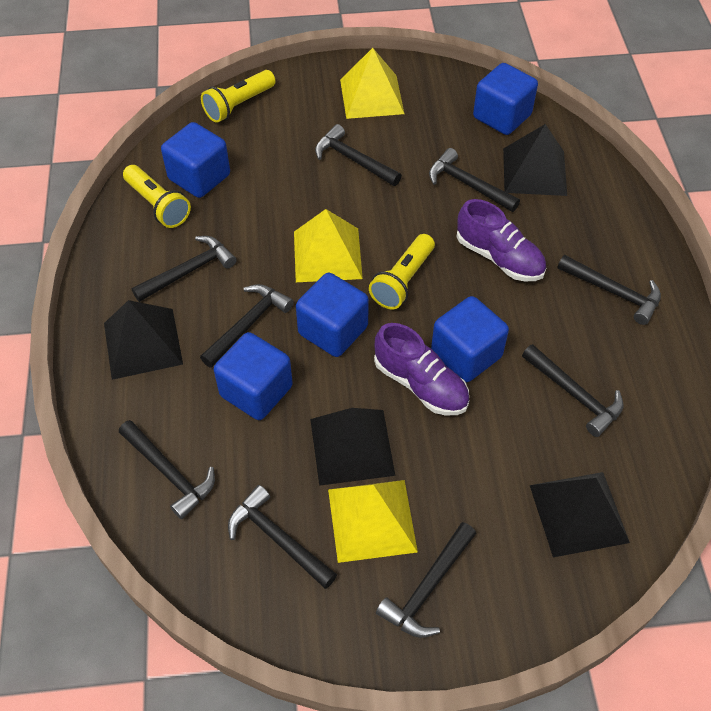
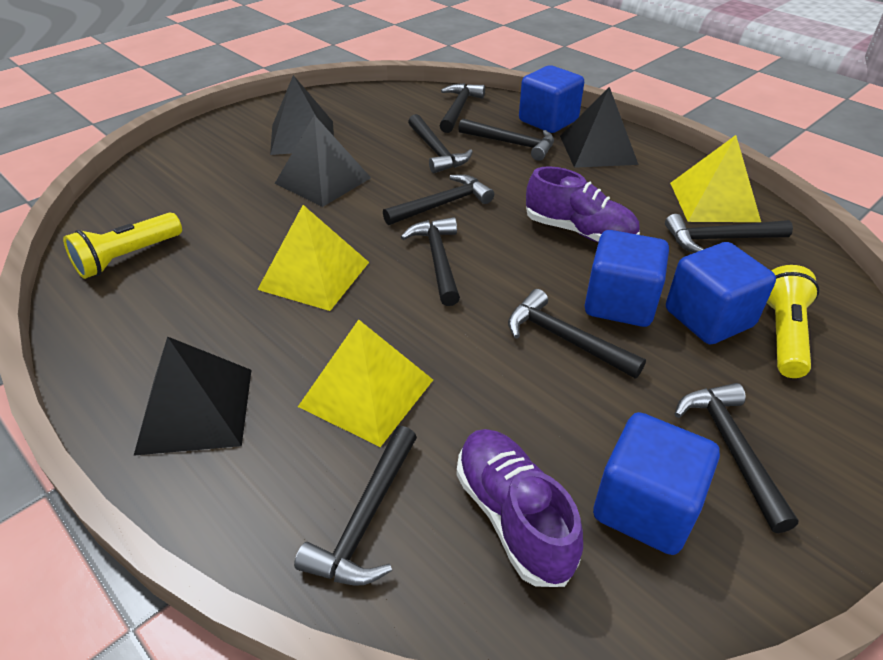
blue cube: 5 -> 4
yellow flashlight: 3 -> 2

